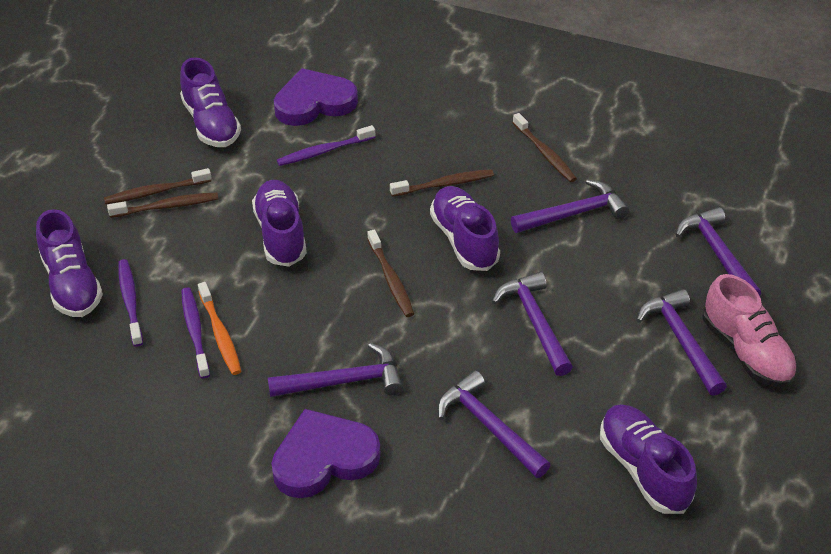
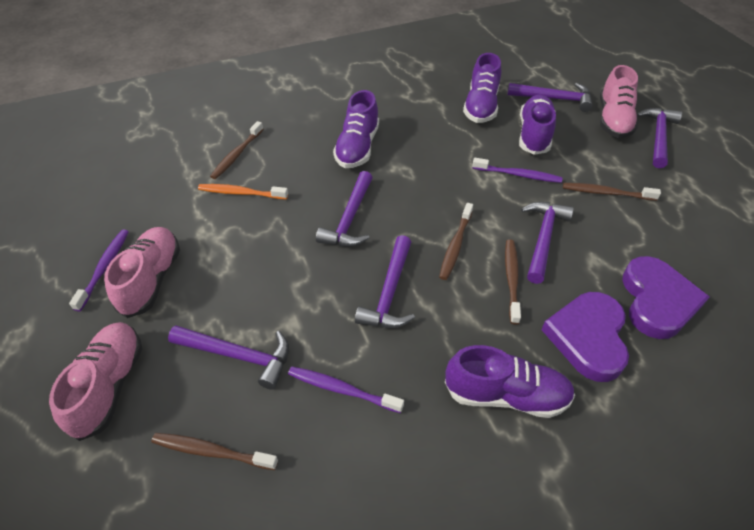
pink shoe: 1 -> 3
purple shoe: 5 -> 4

